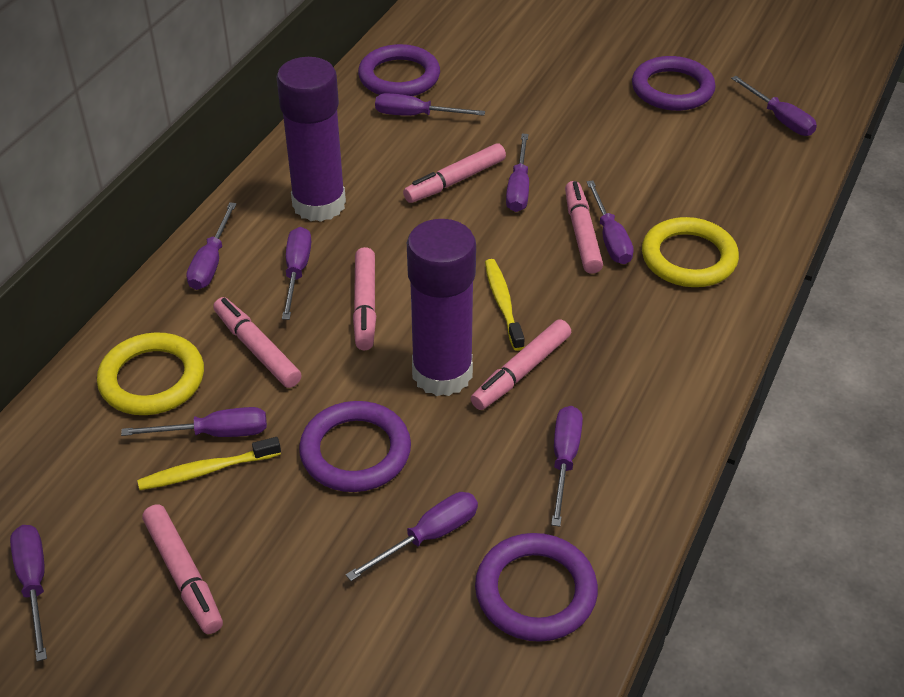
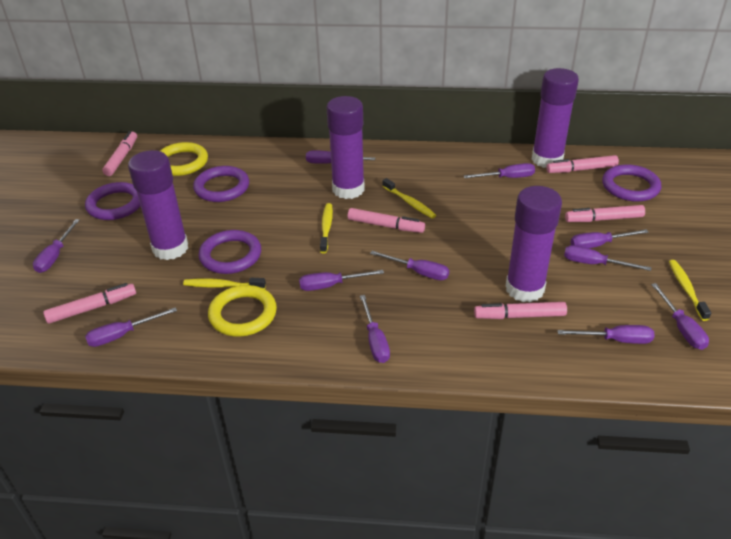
purple glue stick: 2 -> 4
purple screwdriver: 10 -> 11
yellow toothbrush: 2 -> 4

